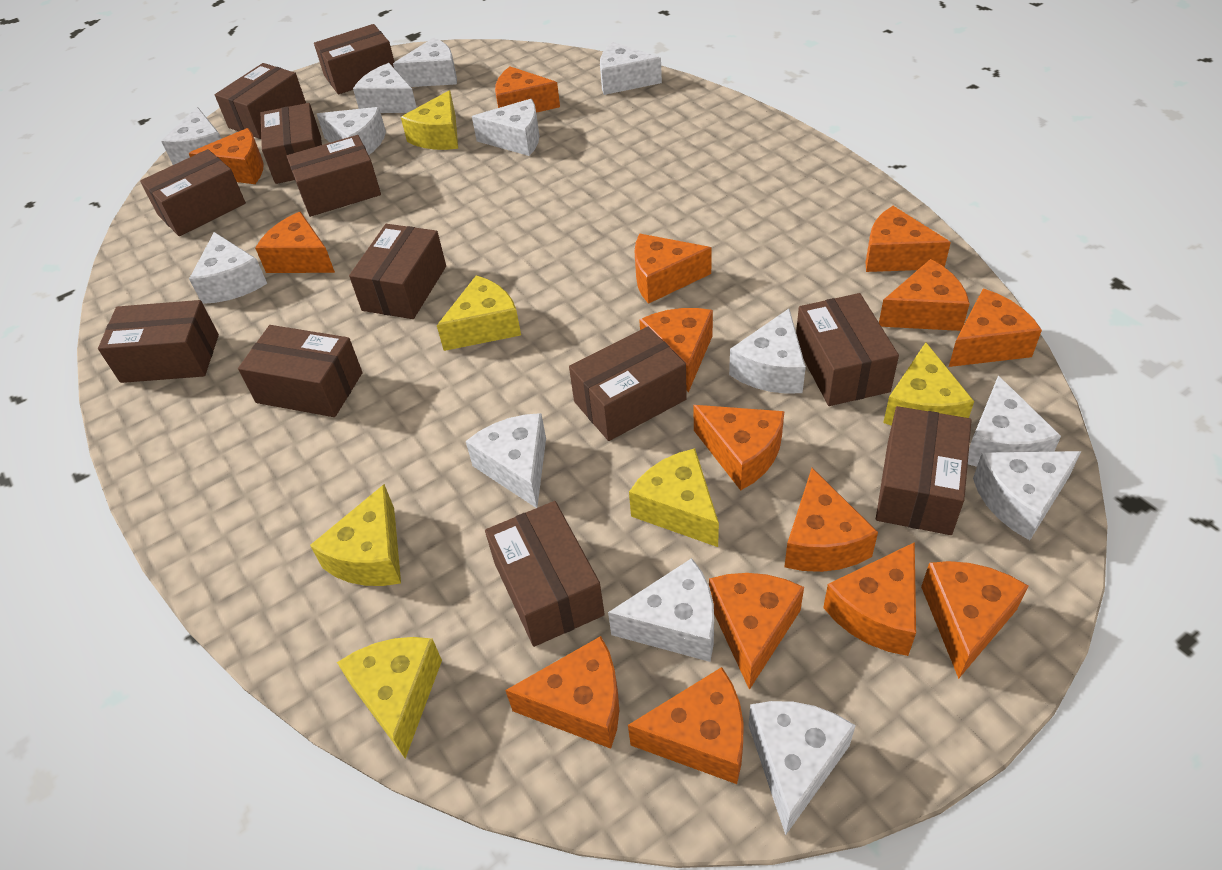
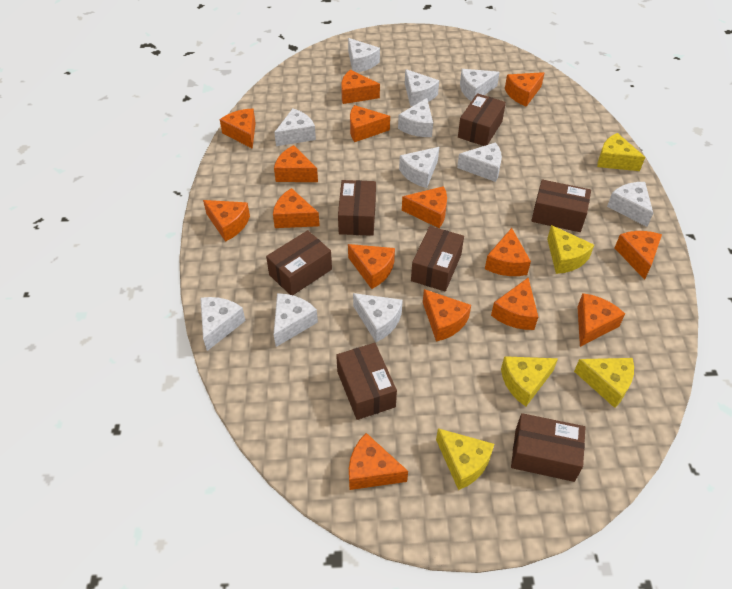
brown box: 12 -> 7
white cheese: 13 -> 11
yellow cheese: 6 -> 5

